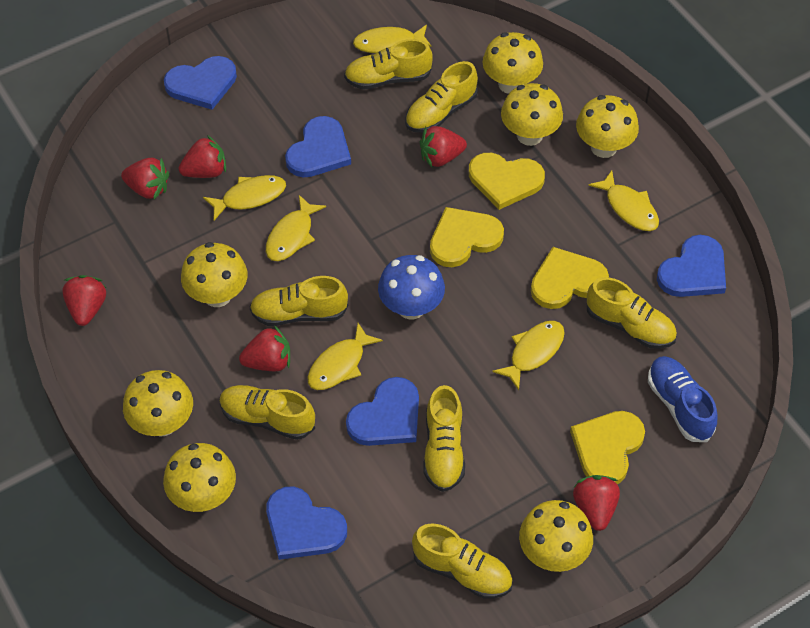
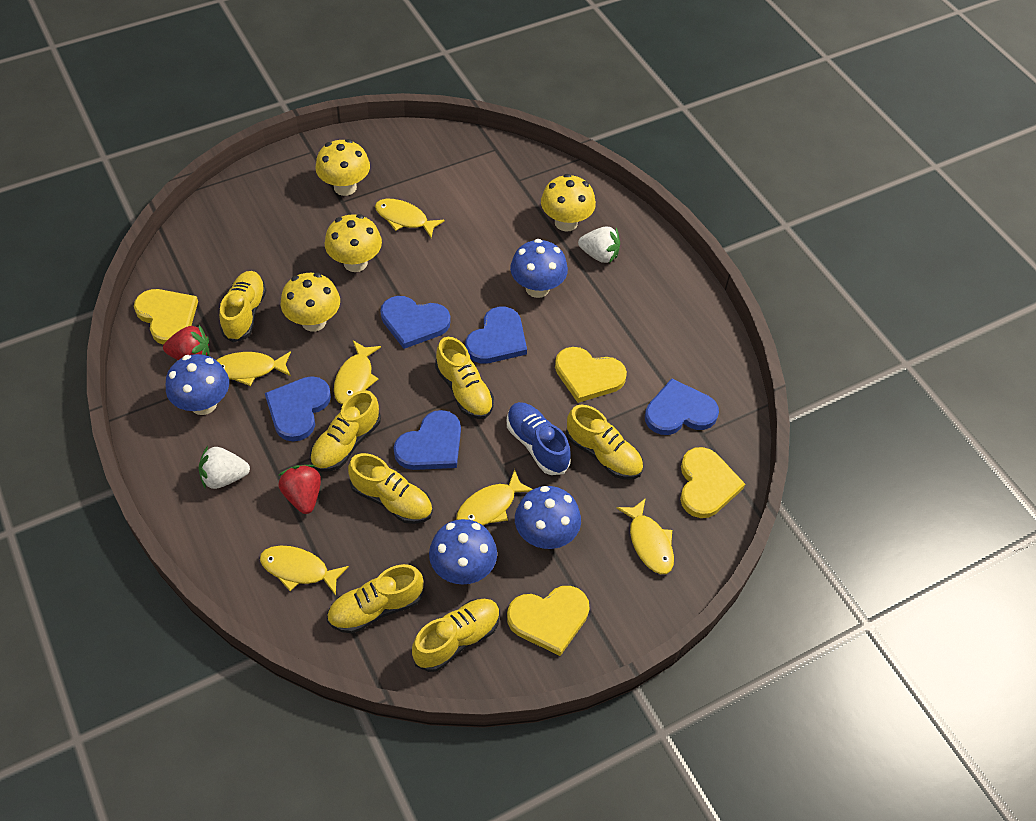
blue mushroom: 1 -> 4
red strawberry: 6 -> 2
white strawberry: 0 -> 2
yellow mushroom: 7 -> 4

